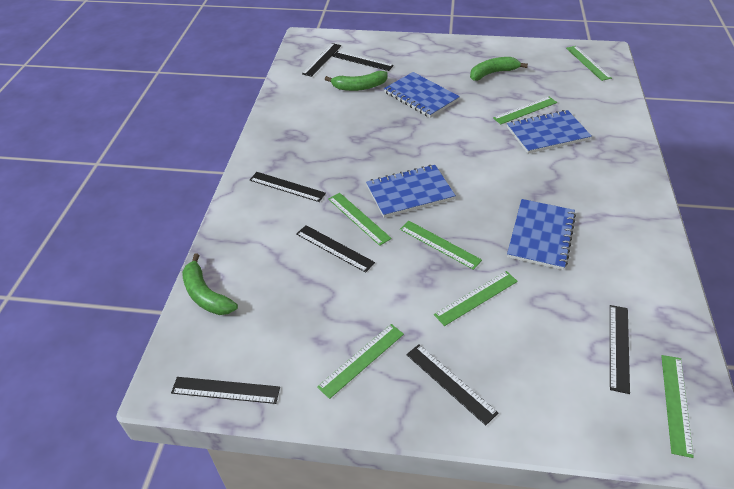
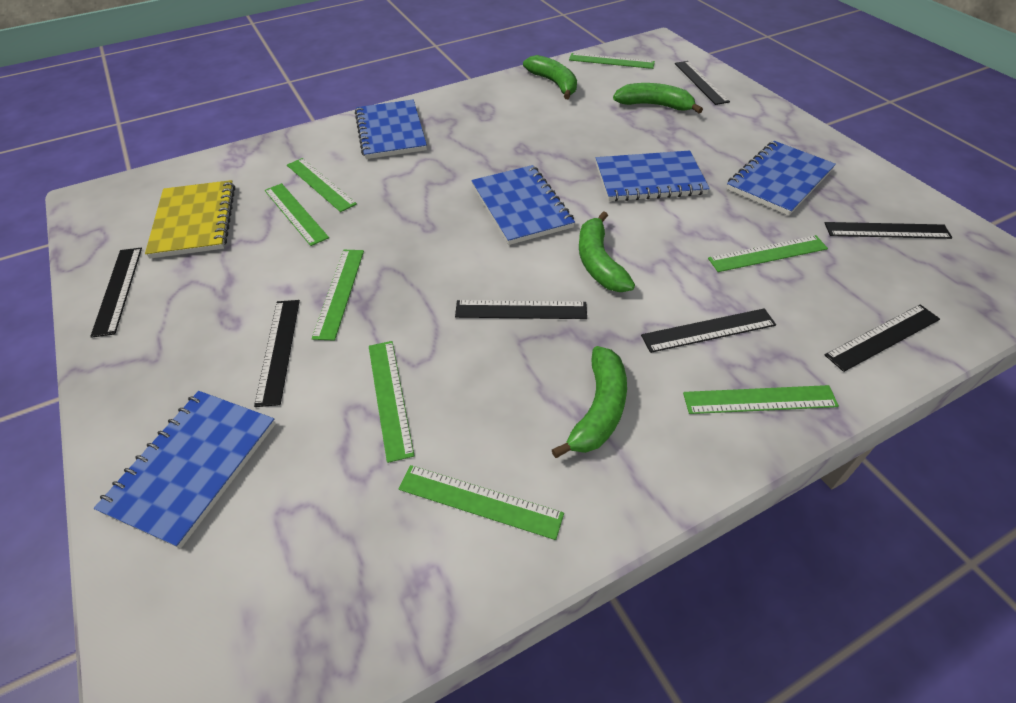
blue notebook: 4 -> 5
green banana: 3 -> 4
green ruler: 7 -> 8
yellow notebook: 0 -> 1

